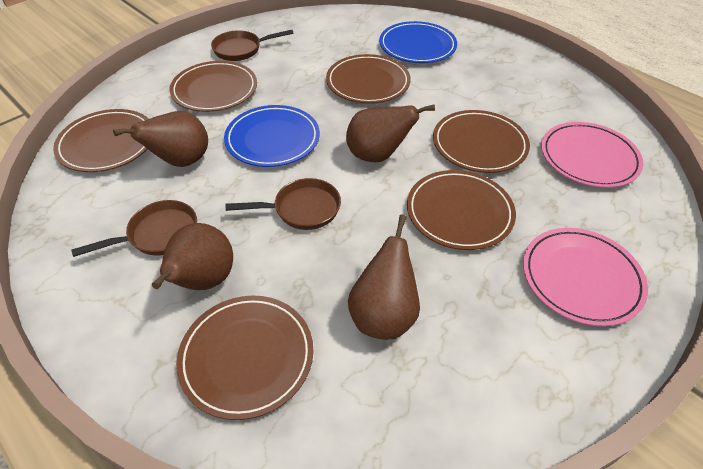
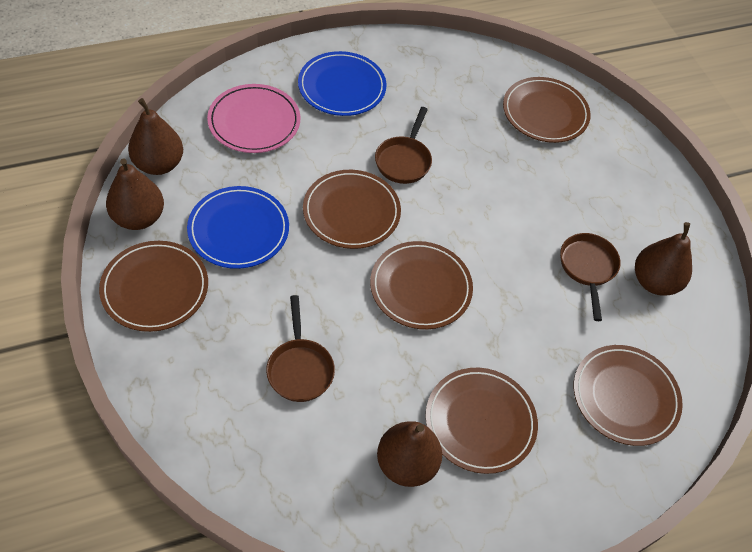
pink plate: 2 -> 1

